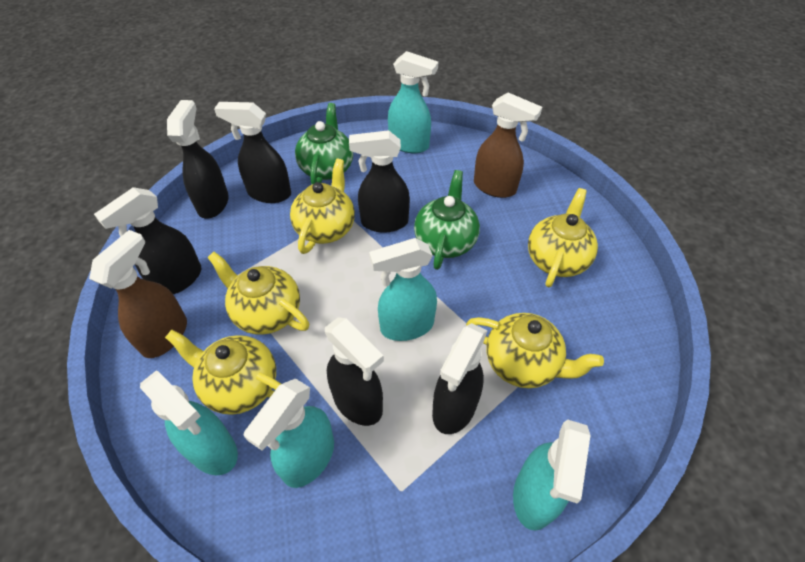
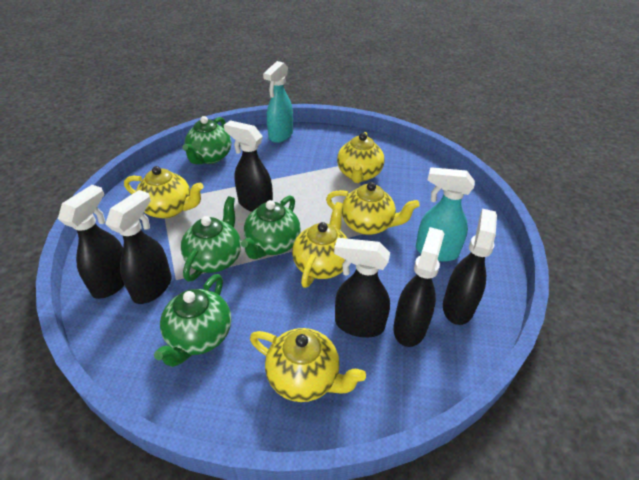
brown spray bottle: 2 -> 0
green teapot: 2 -> 4
turquoise spray bottle: 5 -> 2

